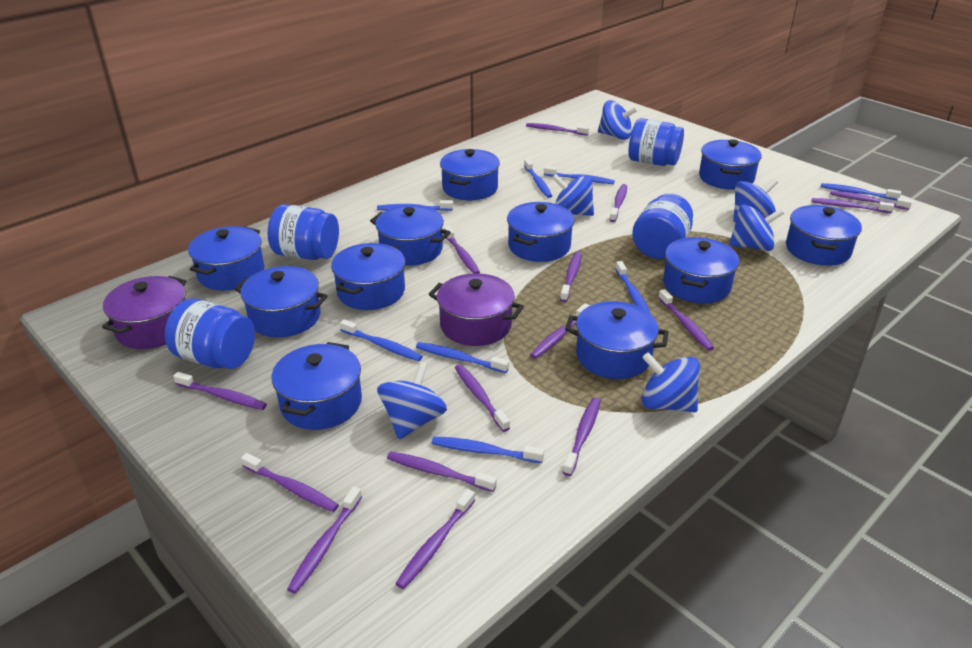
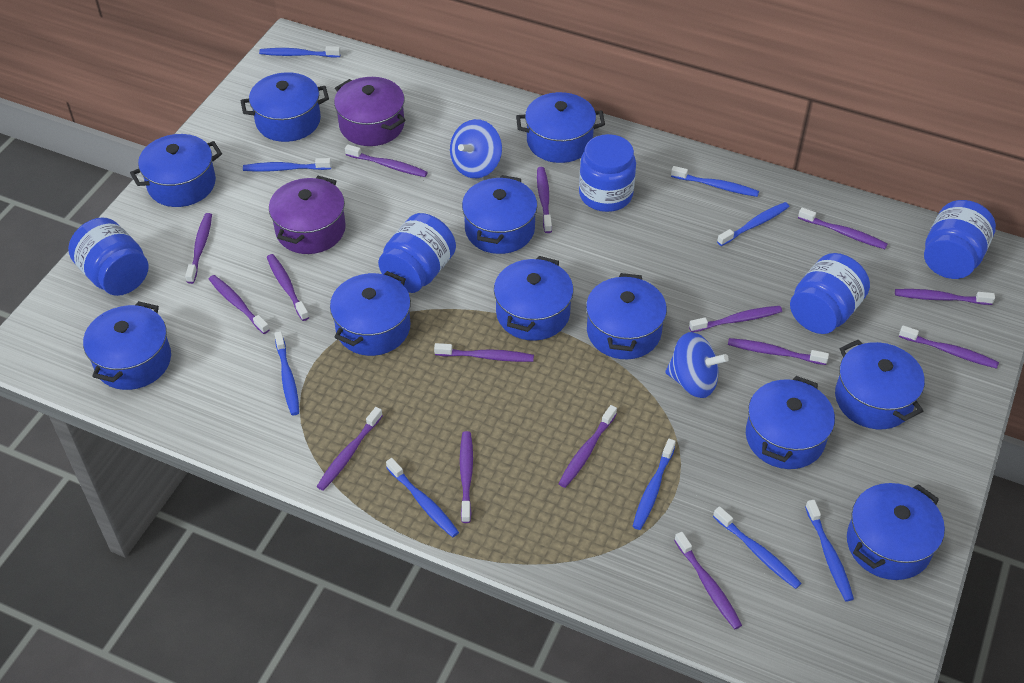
blue jar: 4 -> 5
blue spinning top: 6 -> 2
blue toothbrush: 8 -> 9

